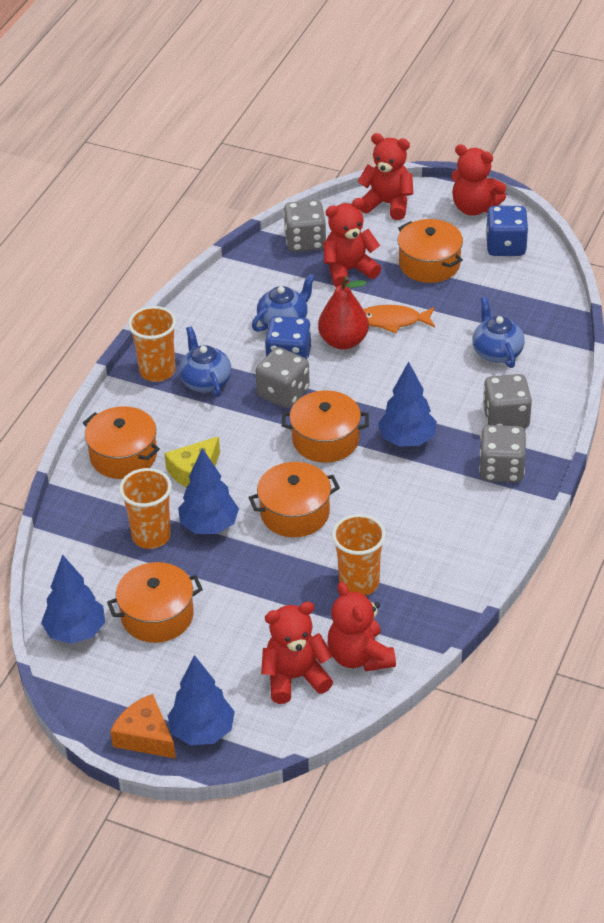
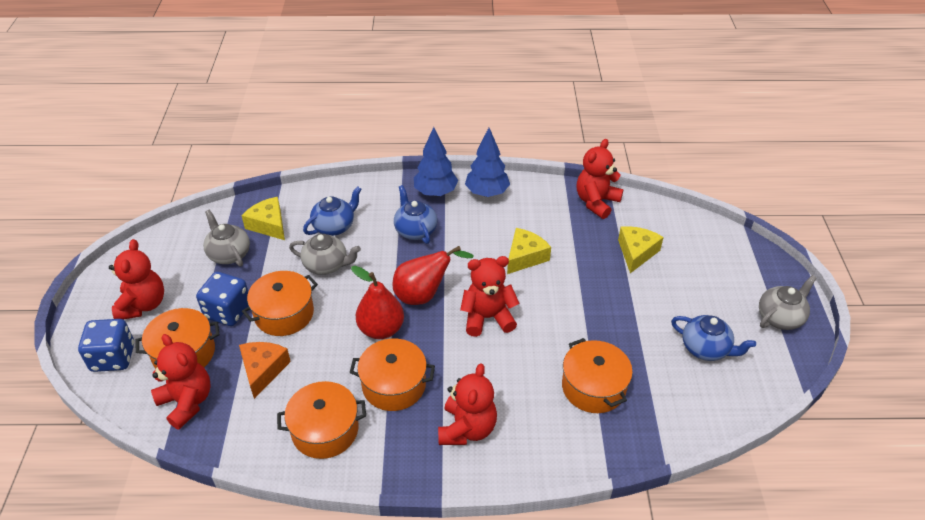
blue tree: 4 -> 2
grey dice: 4 -> 0
grey teapot: 0 -> 3
orange cup: 3 -> 0
orange fish: 1 -> 0
red pear: 1 -> 2
yellow cheese: 1 -> 3

